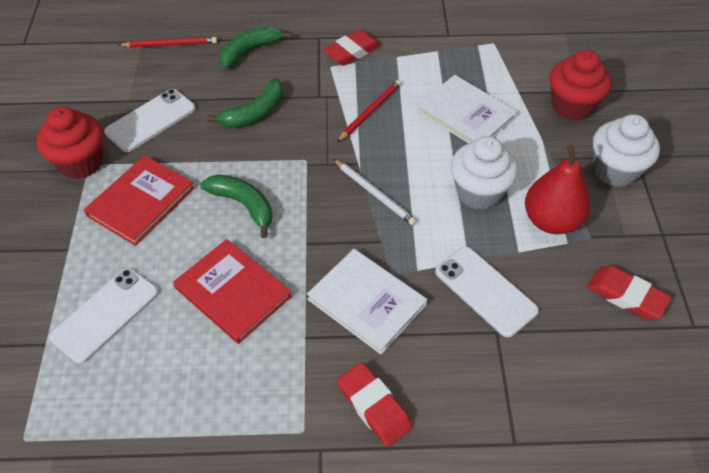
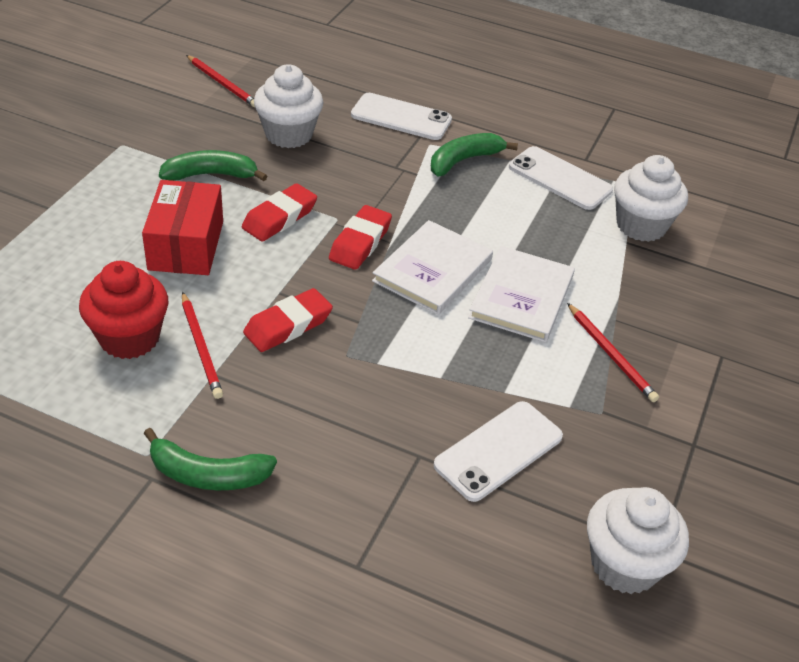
red book: 2 -> 0
red box: 0 -> 1
red cupcake: 2 -> 1
red pear: 1 -> 0
red pencil: 2 -> 3
white cupcake: 2 -> 3
white pencil: 1 -> 0

